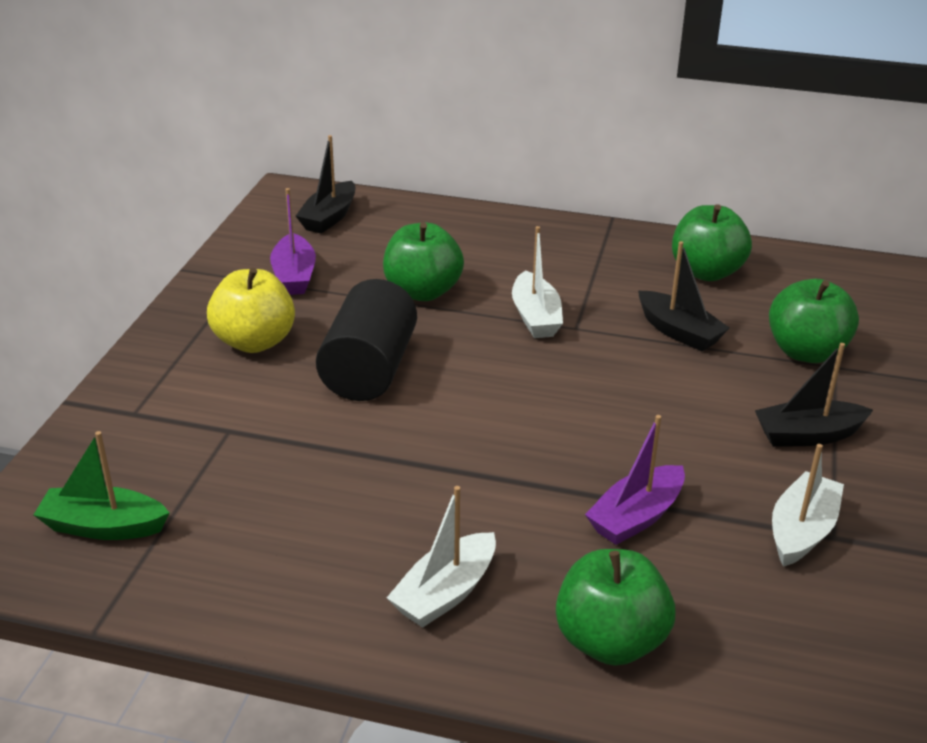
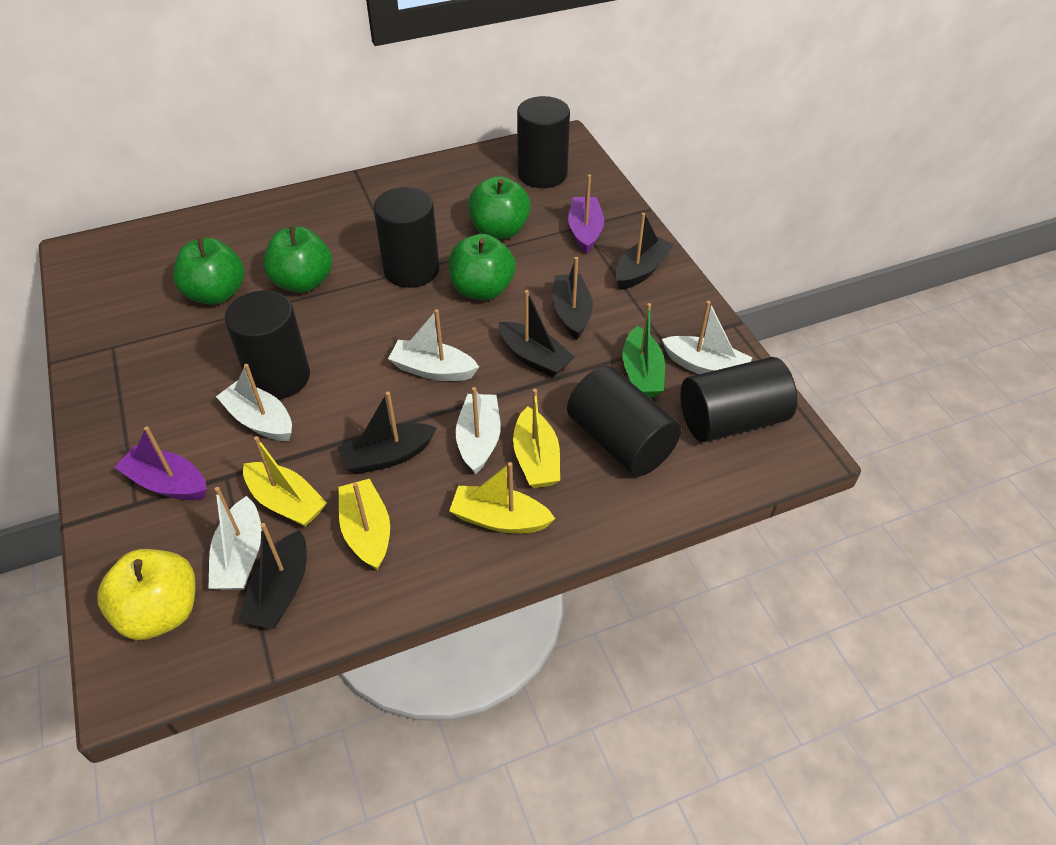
black boat: 3 -> 5
black cylinder: 1 -> 5
white boat: 3 -> 5
yellow boat: 0 -> 4

